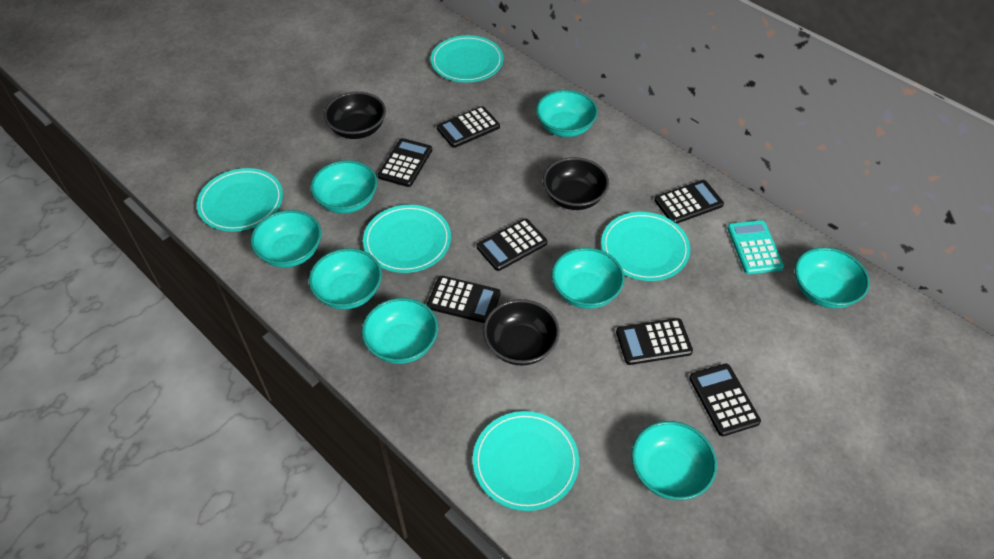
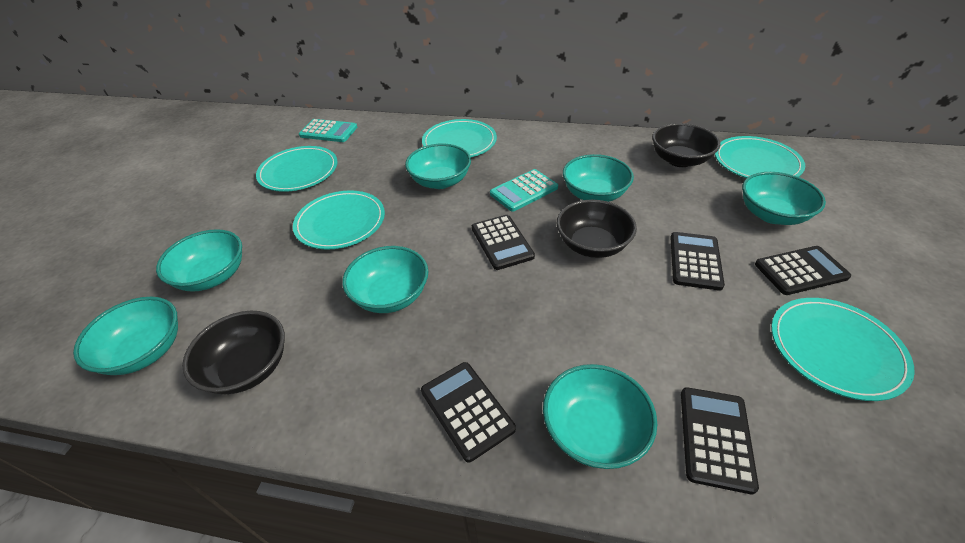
black calculator: 7 -> 5
turquoise bowl: 8 -> 7
turquoise calculator: 1 -> 2

